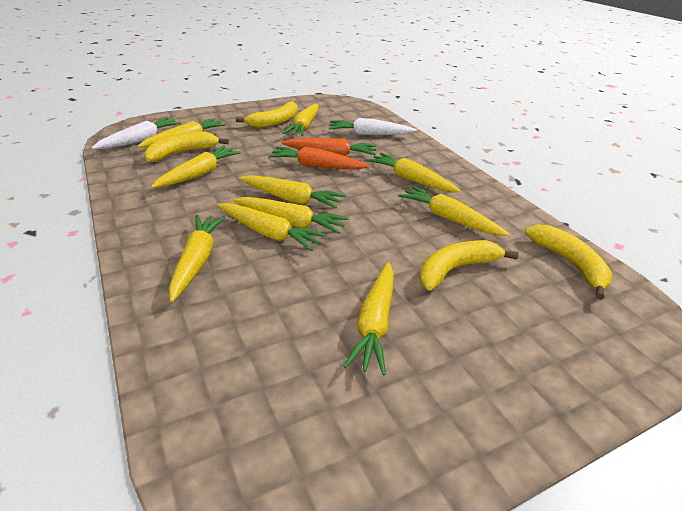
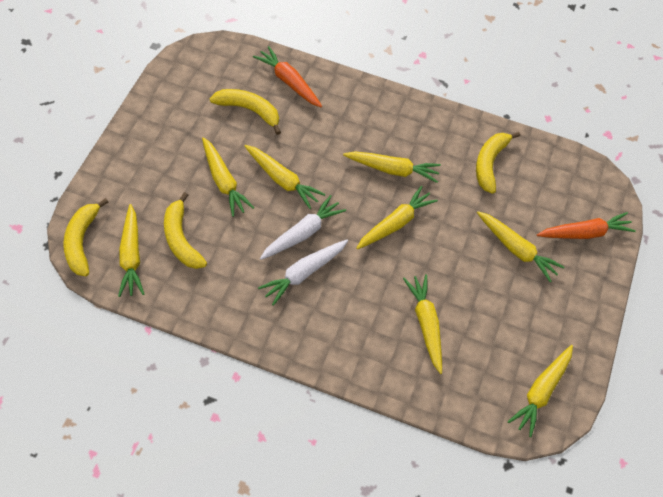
yellow carrot: 10 -> 8

